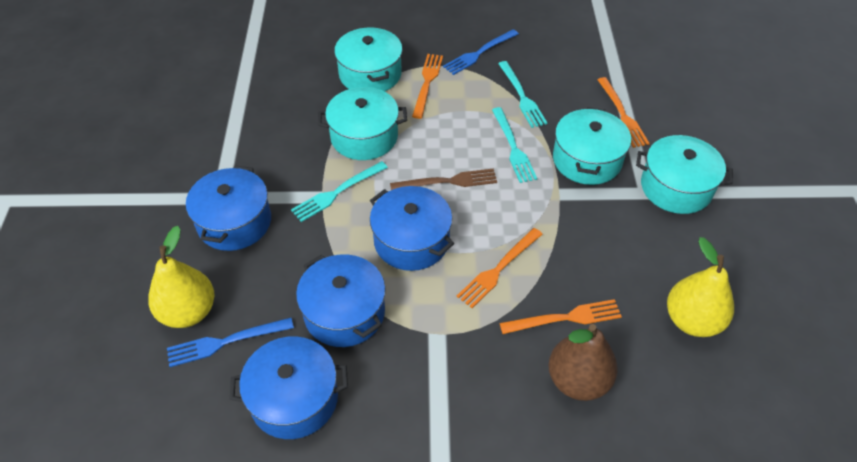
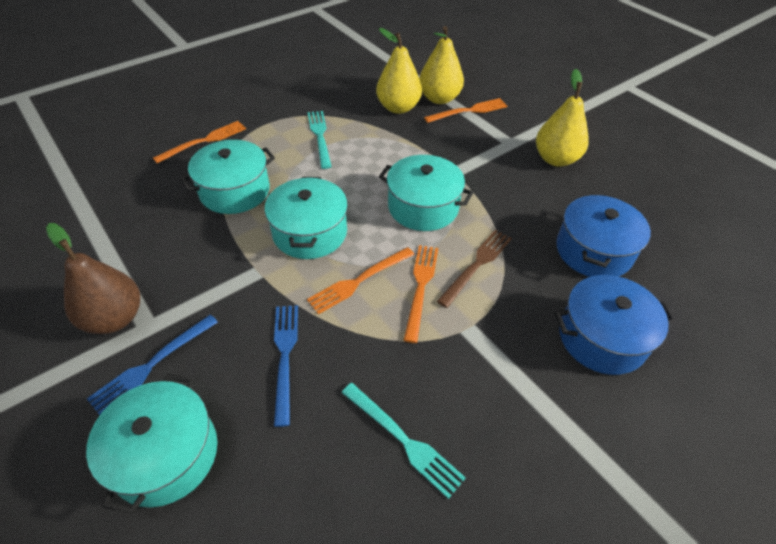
blue pot: 4 -> 2
turquoise fork: 3 -> 2
yellow pear: 2 -> 3

